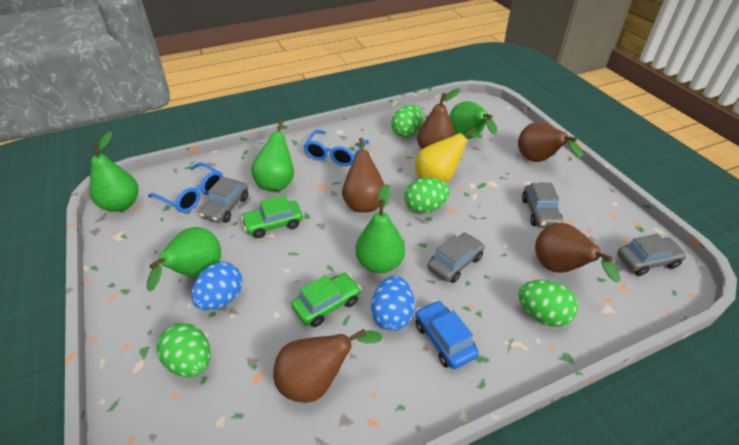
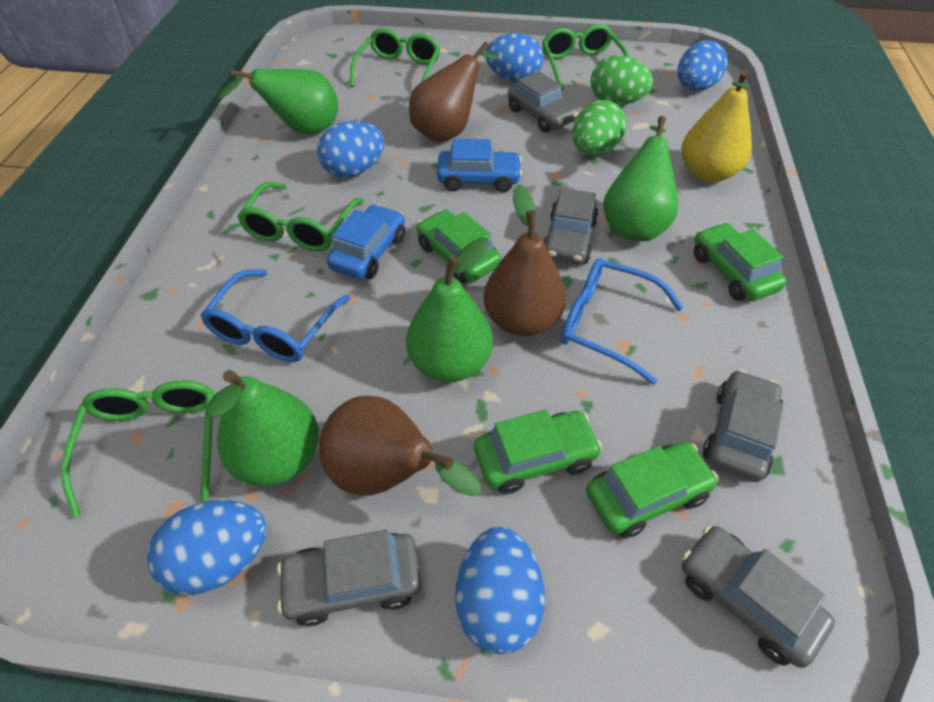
blue car: 1 -> 2
blue egg: 2 -> 5
brown pear: 5 -> 3
green car: 2 -> 4
green egg: 4 -> 2
green glasses: 0 -> 4
green pear: 5 -> 4
grey car: 4 -> 5

